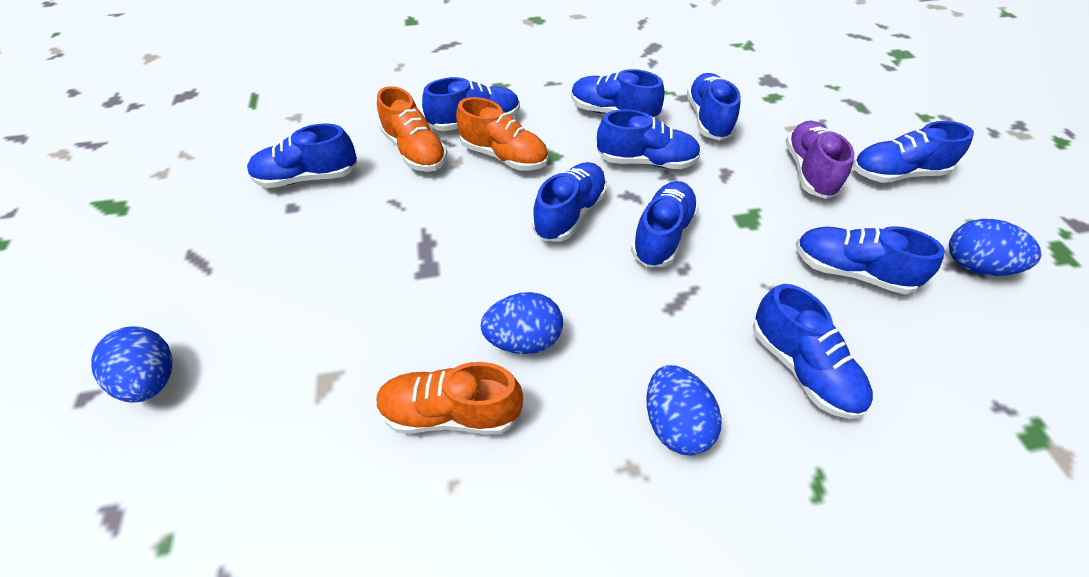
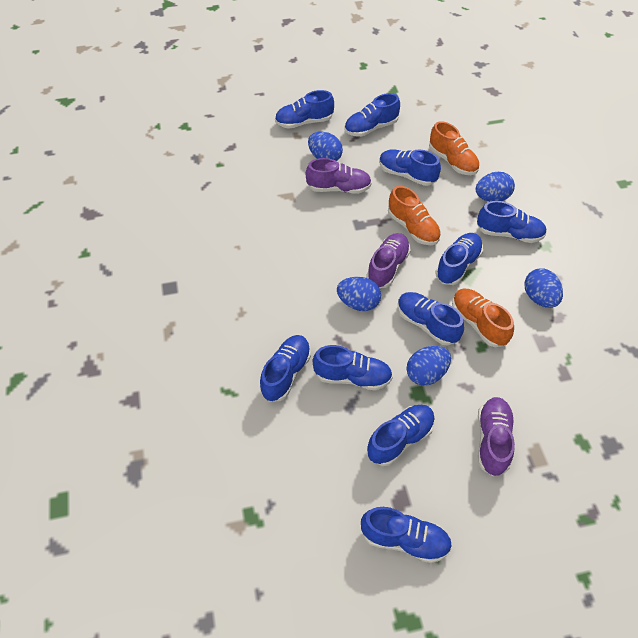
blue egg: 4 -> 5
purple shoe: 1 -> 3

